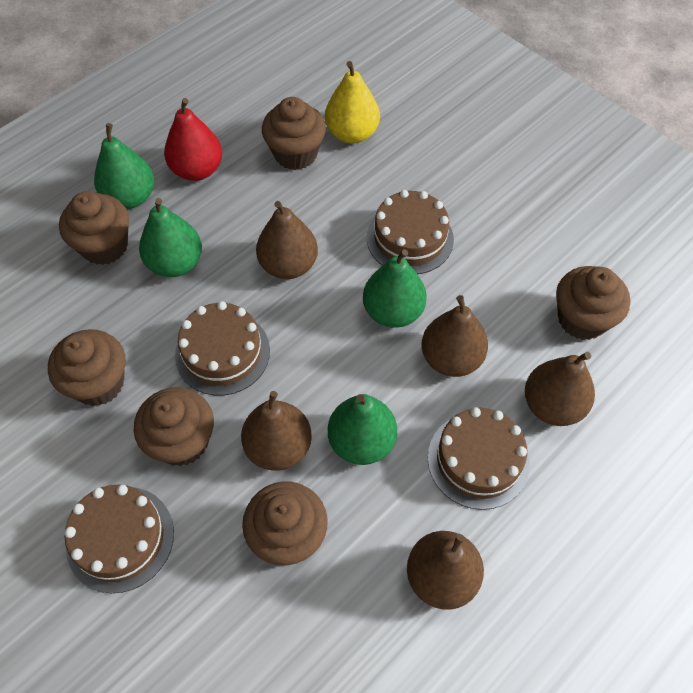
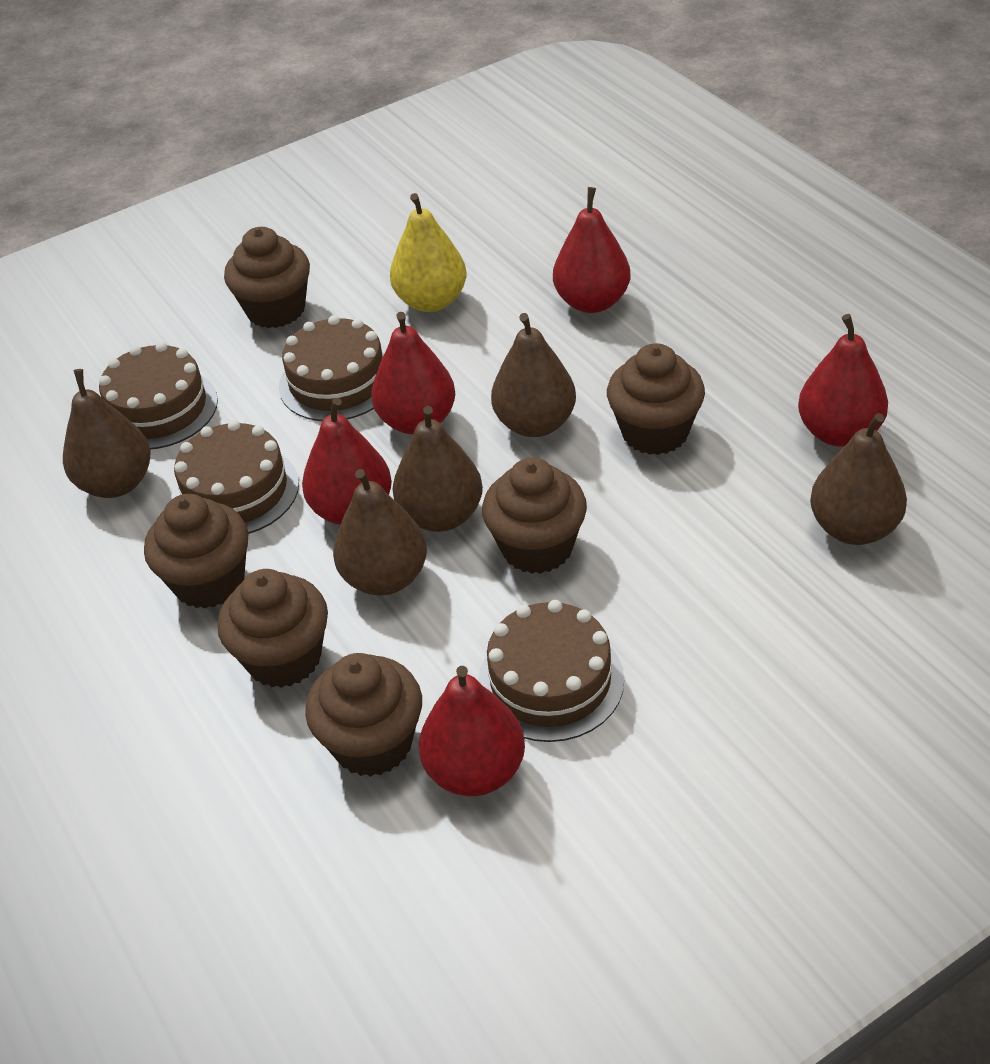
green pear: 4 -> 0
red pear: 1 -> 5

